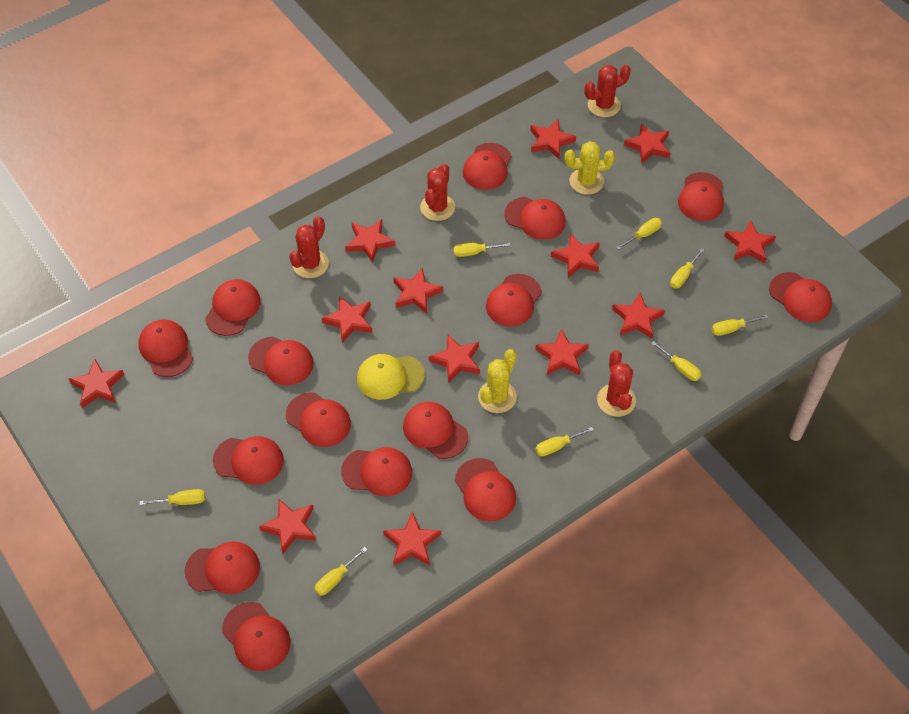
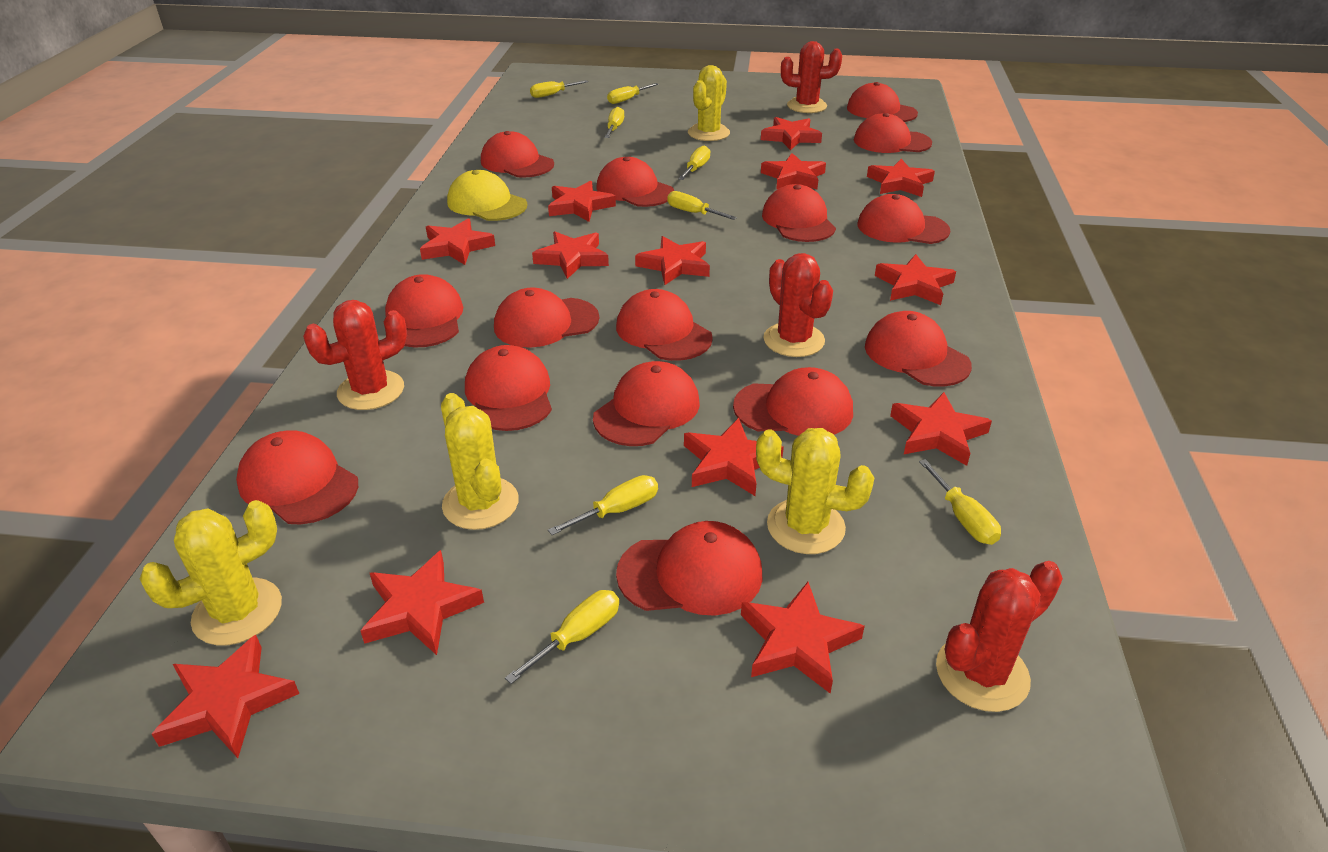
yellow cactus: 2 -> 4

